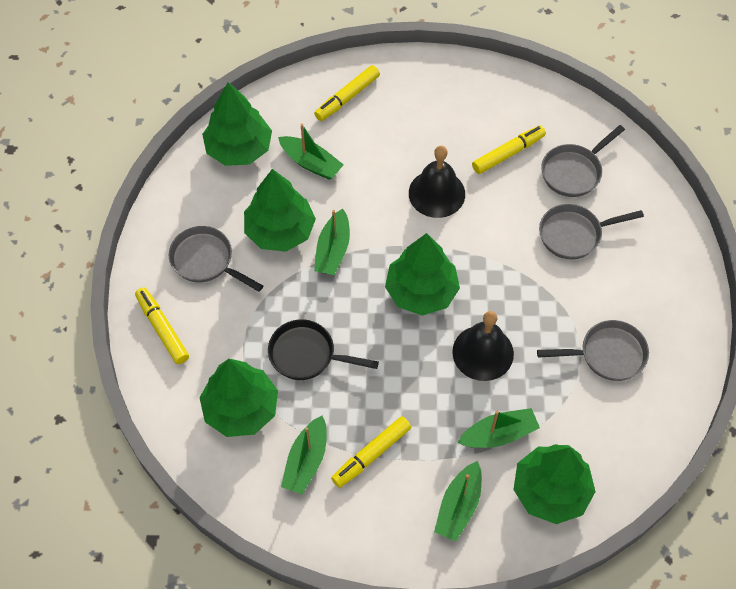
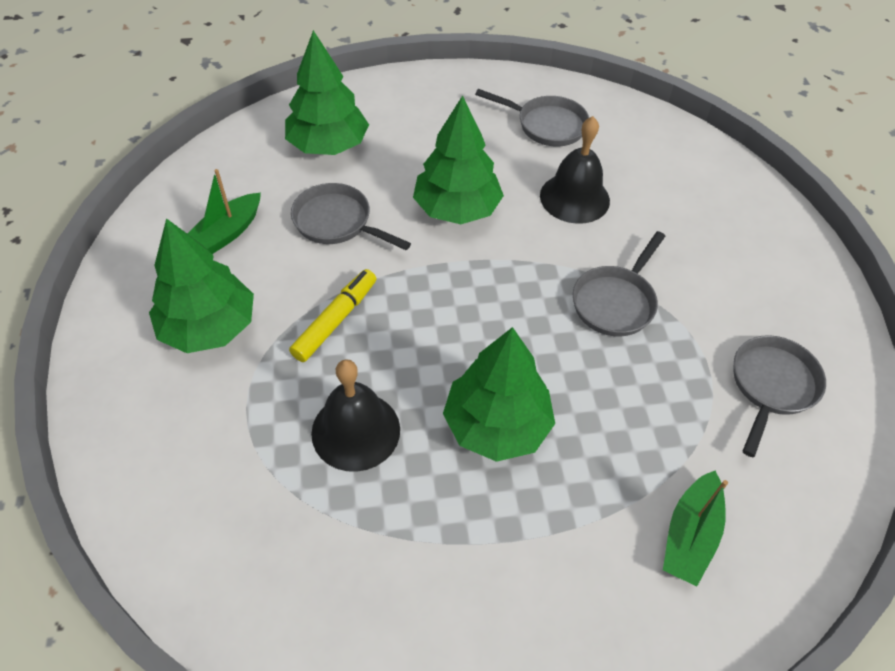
black pan: 1 -> 0
green boat: 5 -> 2
green tree: 5 -> 4
yellow marker: 4 -> 1

